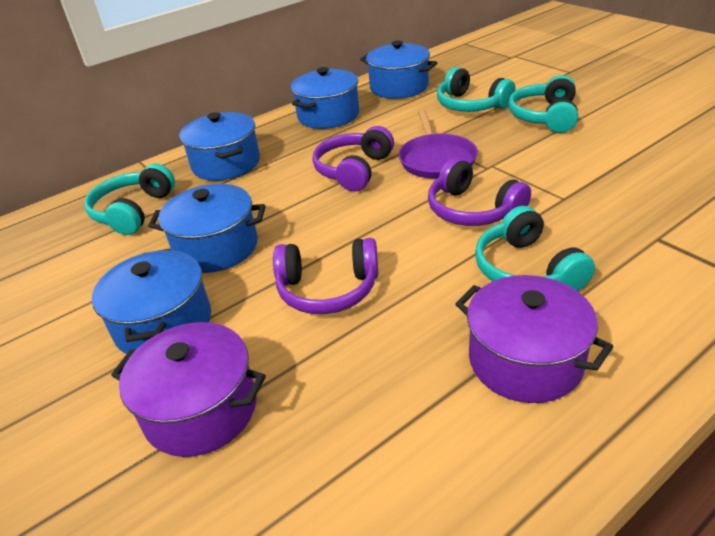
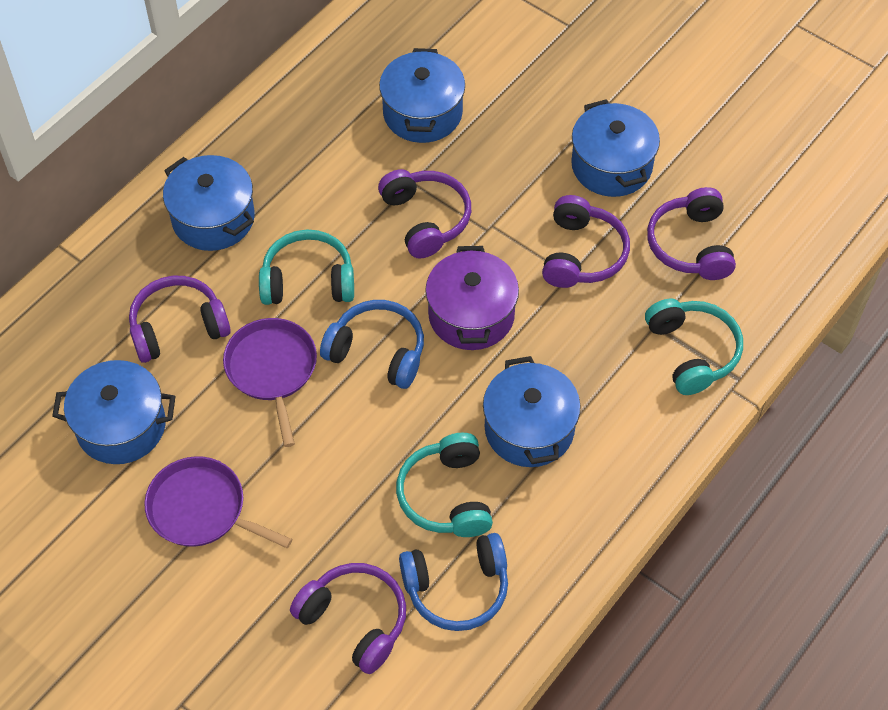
blue headphones: 0 -> 2
purple headphones: 3 -> 5
purple pan: 1 -> 2
purple pot: 2 -> 1
turquoise headphones: 4 -> 3

